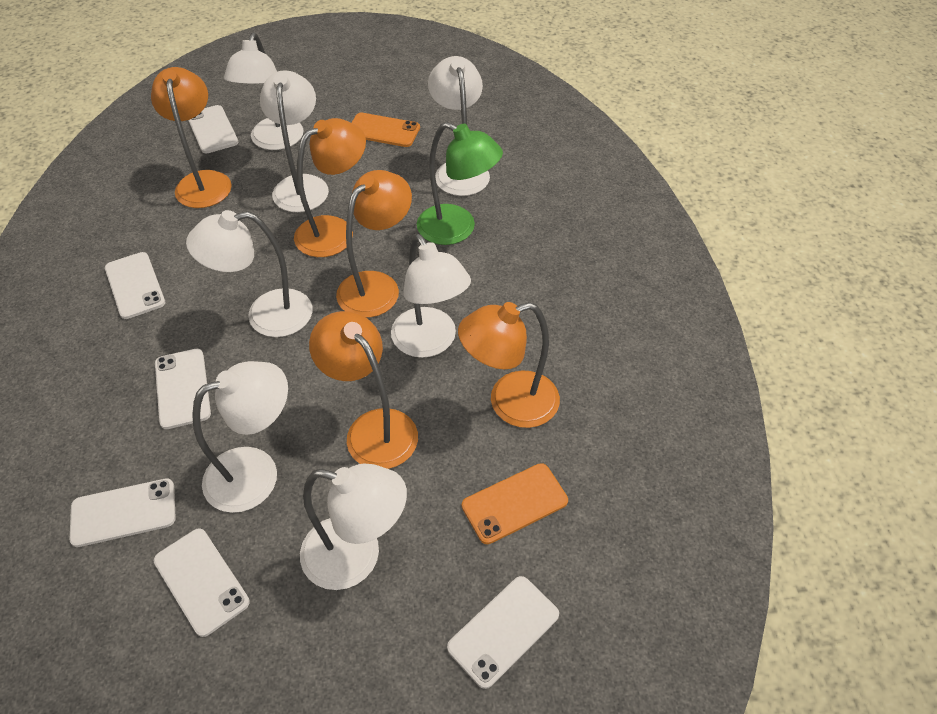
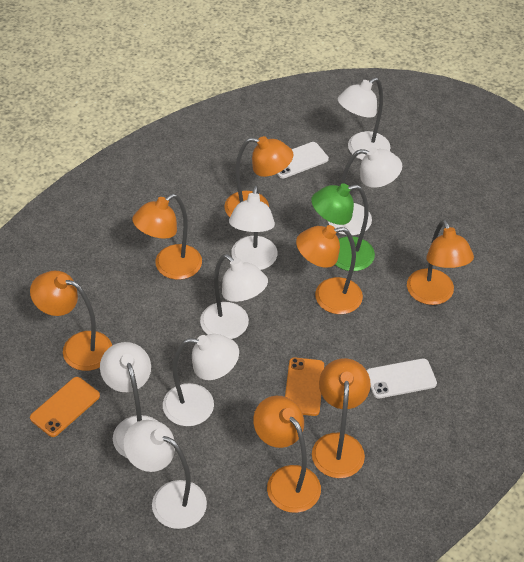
orange lamp: 5 -> 7
white phone: 6 -> 2

